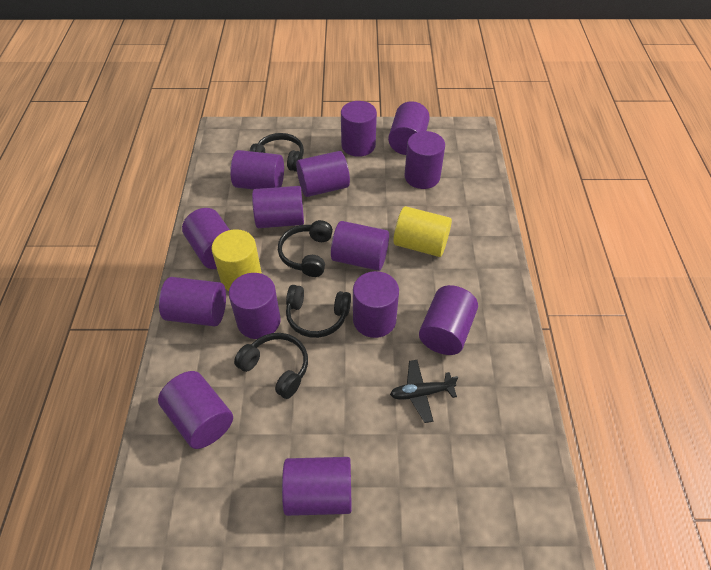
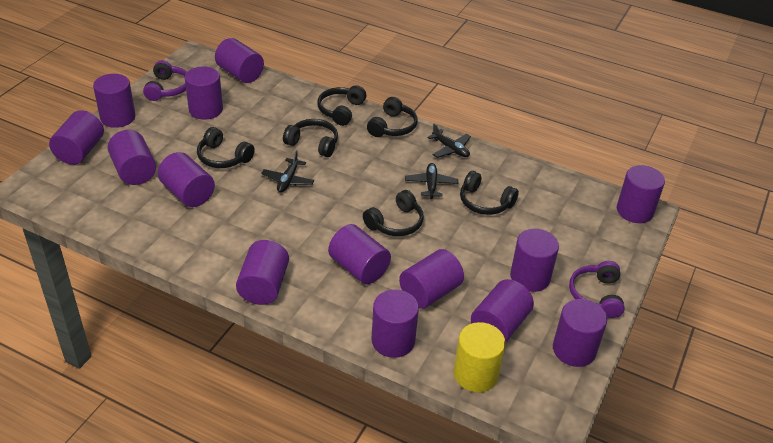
black headphones: 4 -> 6
black plane: 1 -> 3
purple headphones: 0 -> 2
yellow cylinder: 2 -> 1

